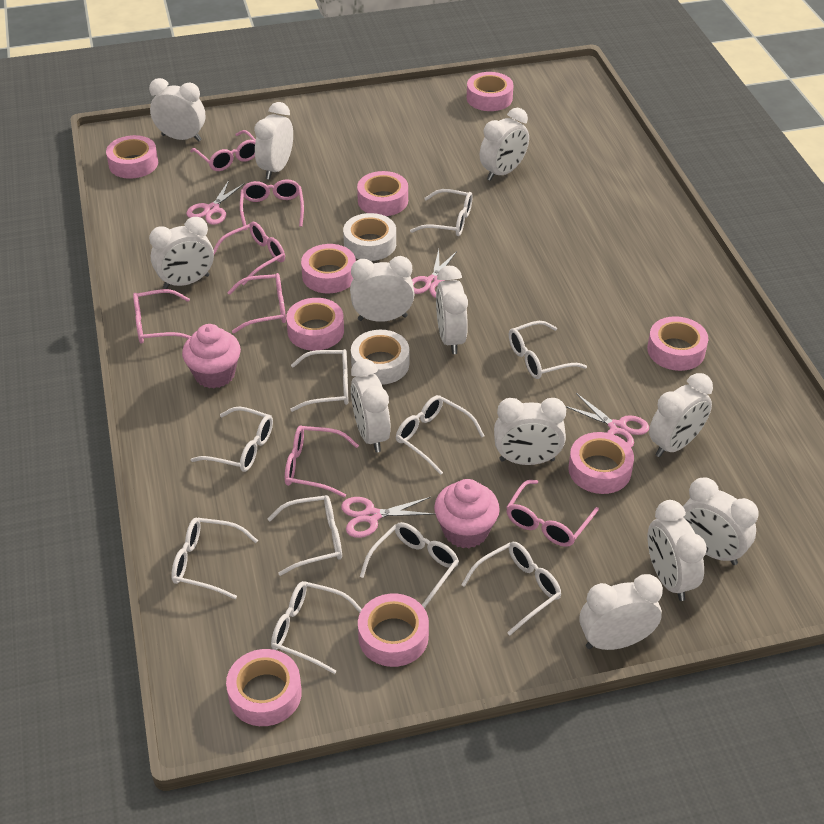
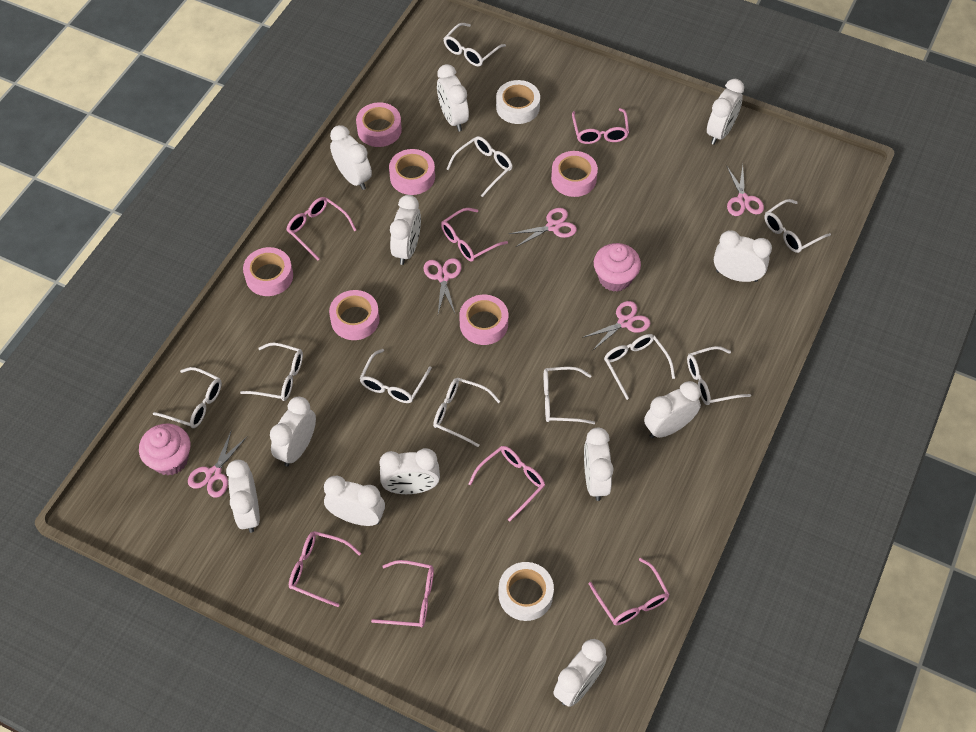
pink scissors: 4 -> 5
pink tape: 9 -> 6

